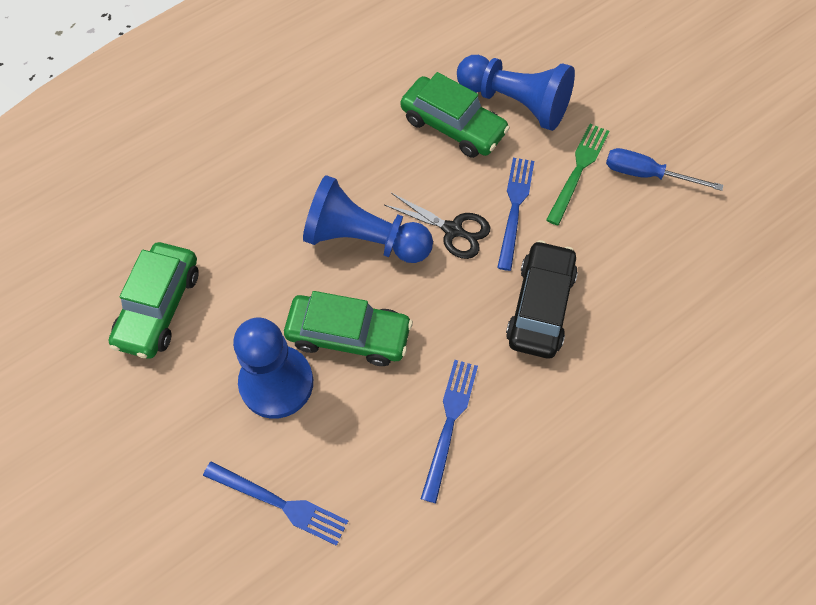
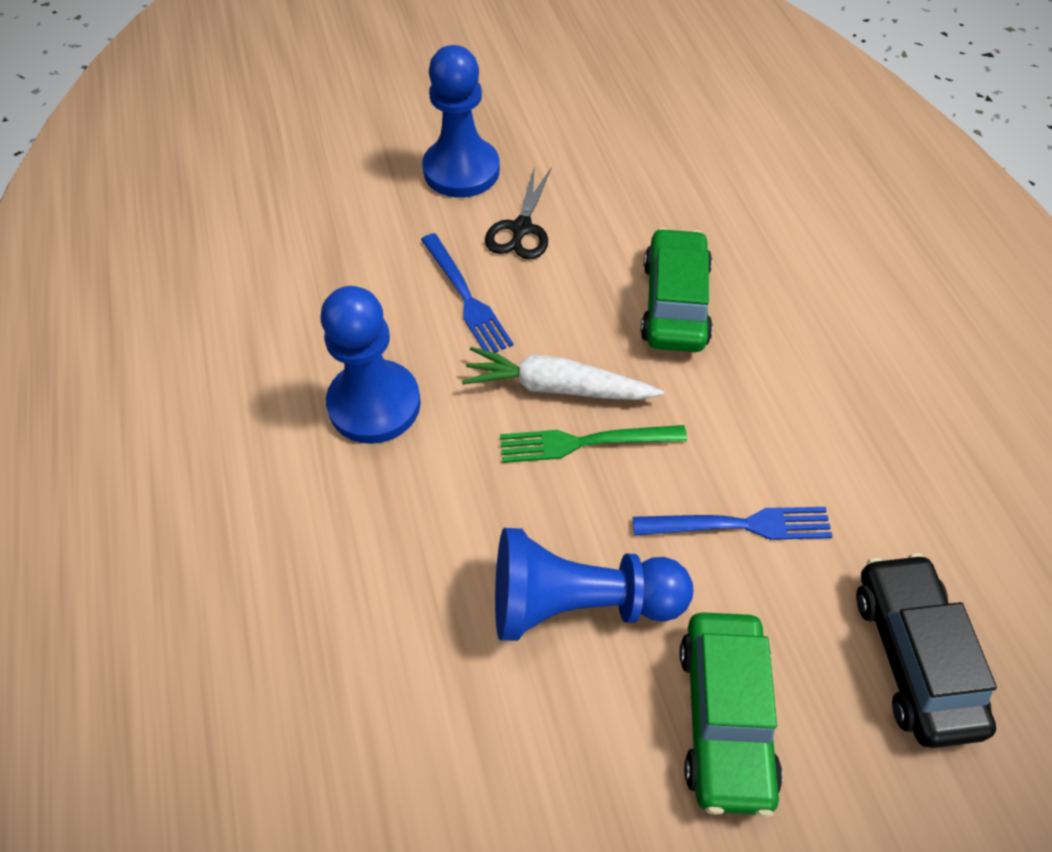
blue fork: 3 -> 2
blue screwdriver: 1 -> 0
green car: 3 -> 2
white carrot: 0 -> 1

